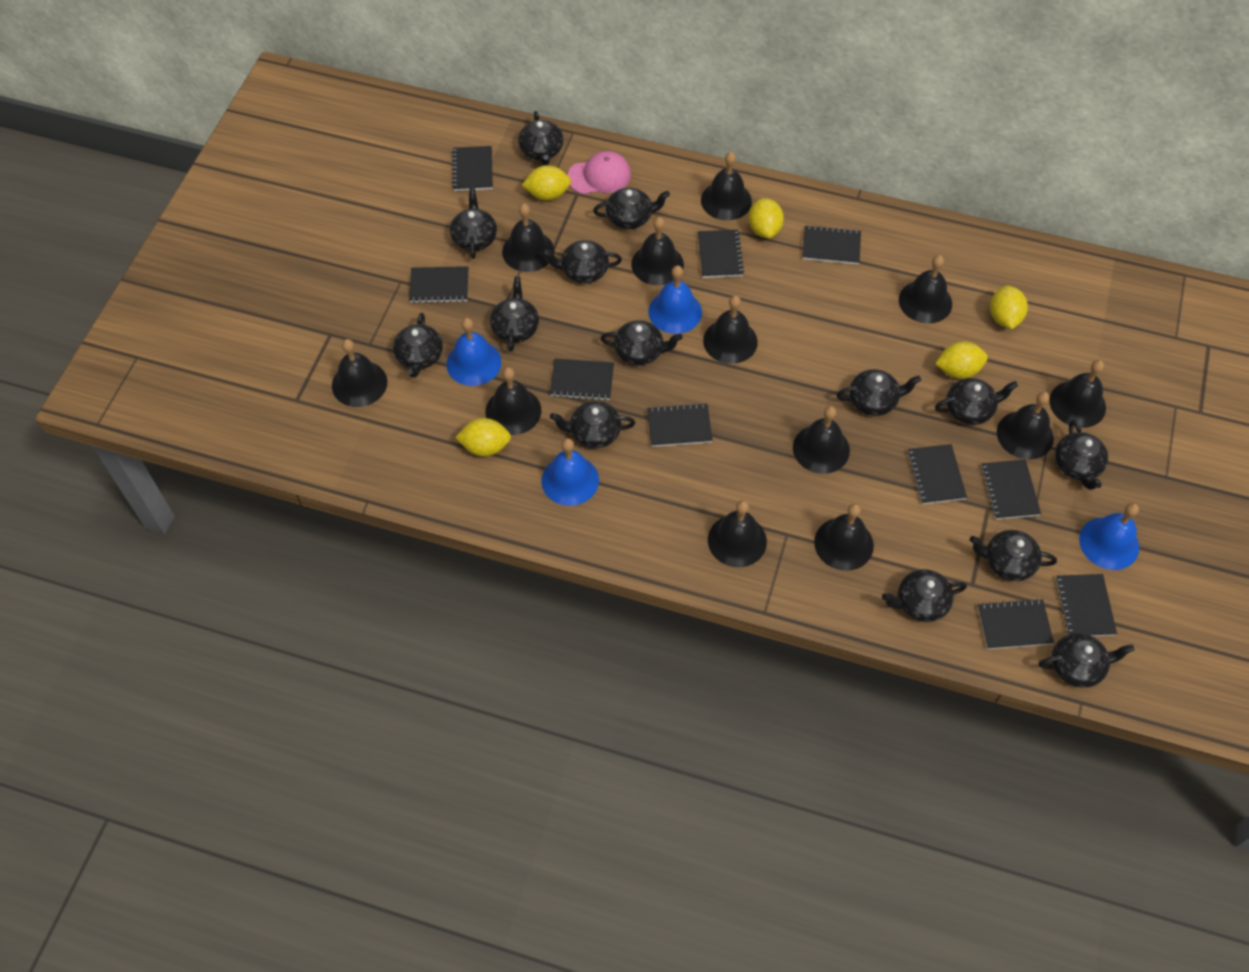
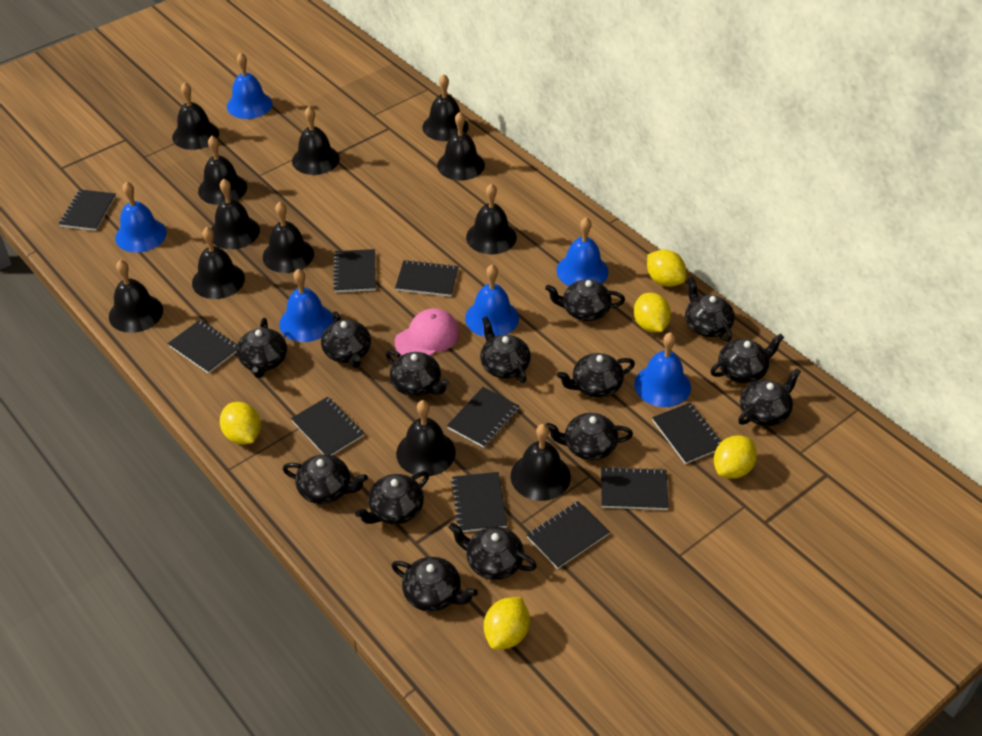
blue bell: 4 -> 6

